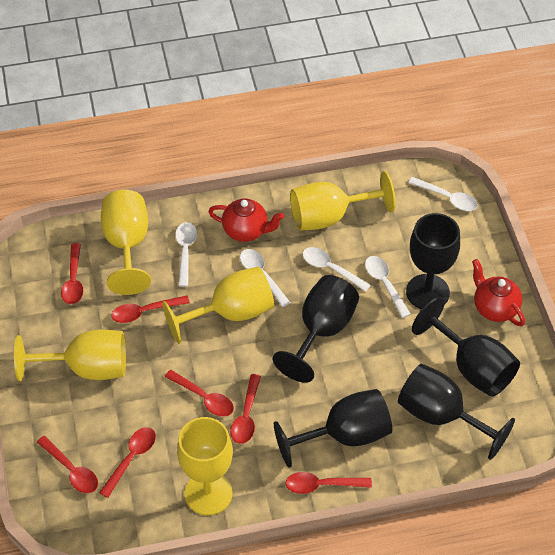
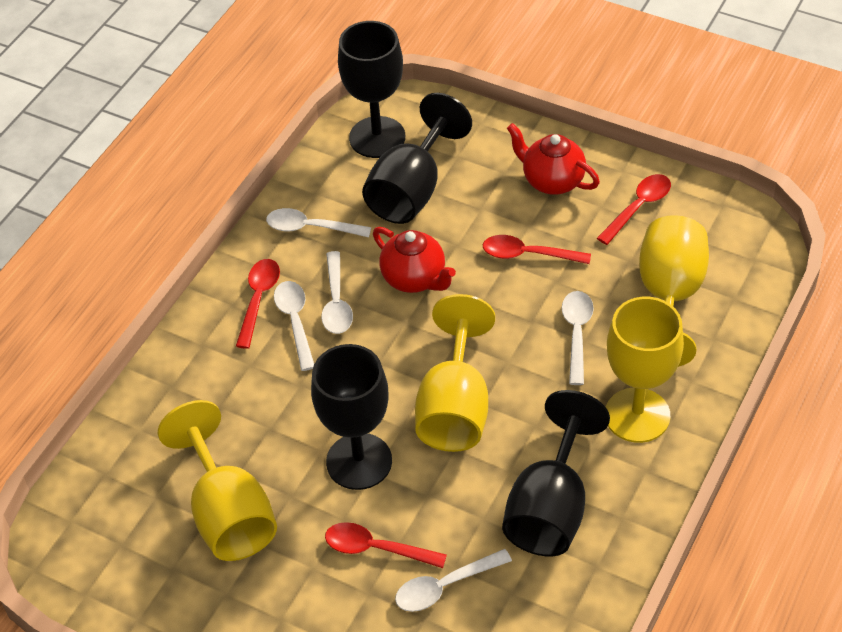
black goblet: 5 -> 4
red spoon: 7 -> 4
yellow goblet: 5 -> 4

